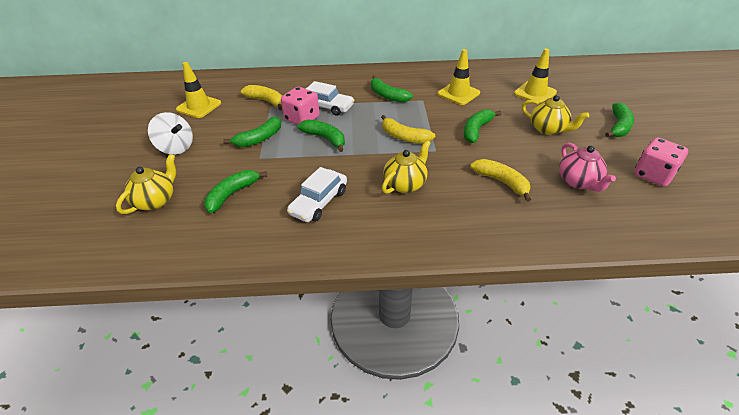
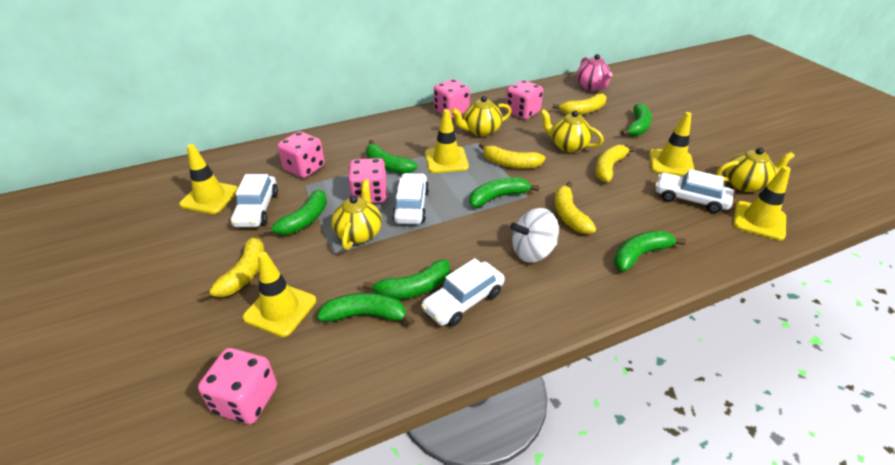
green banana: 6 -> 7
pink dice: 2 -> 5
white car: 2 -> 4
yellow banana: 3 -> 5
yellow teapot: 3 -> 4
yellow traffic cone: 3 -> 5

